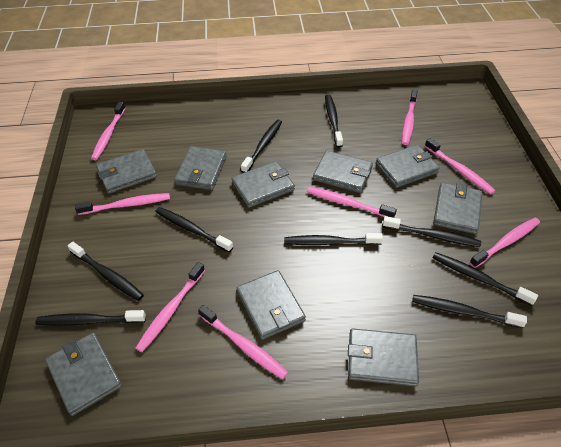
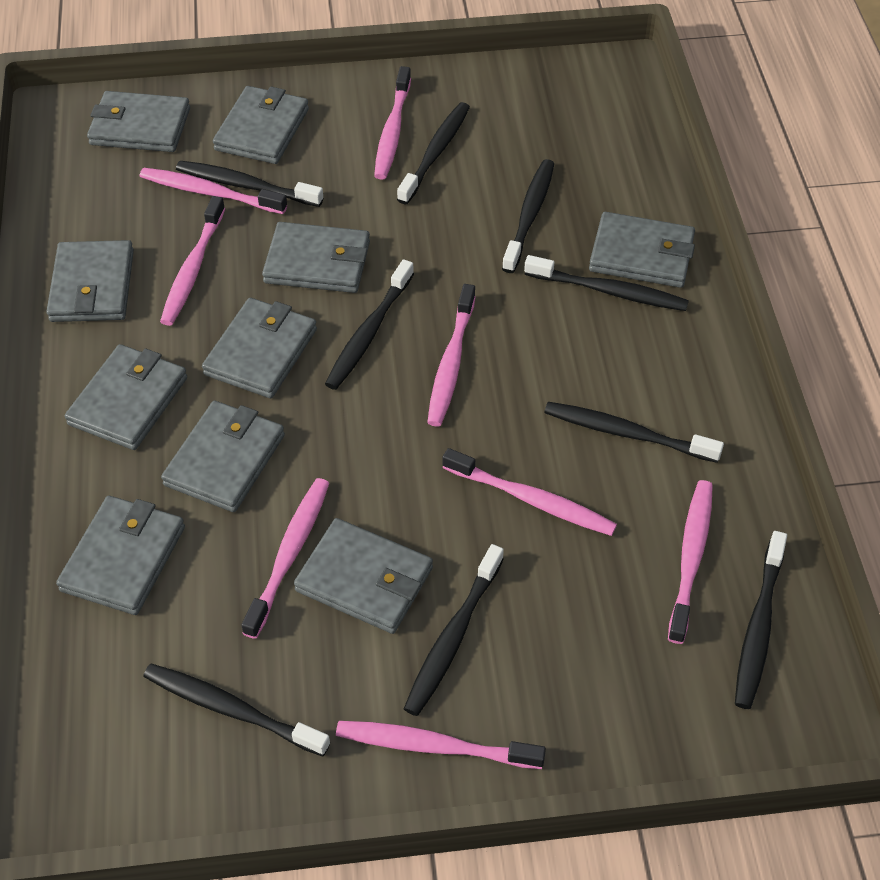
grey wallet: 9 -> 10

